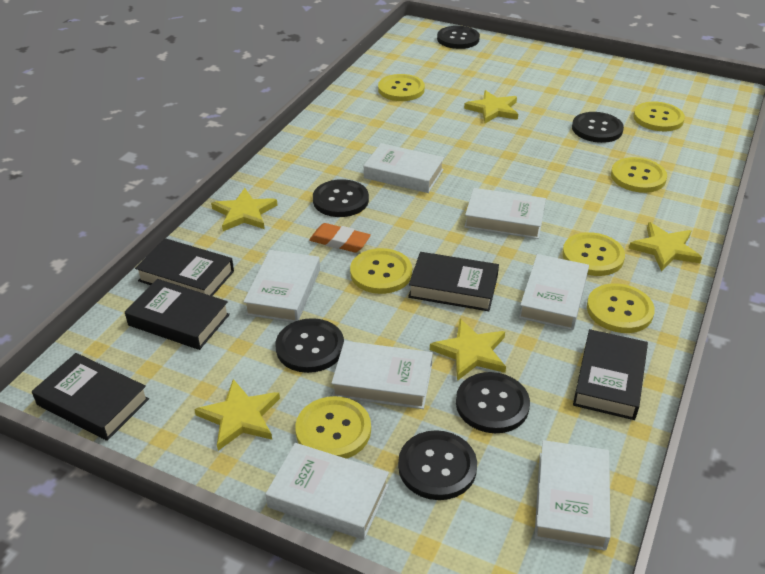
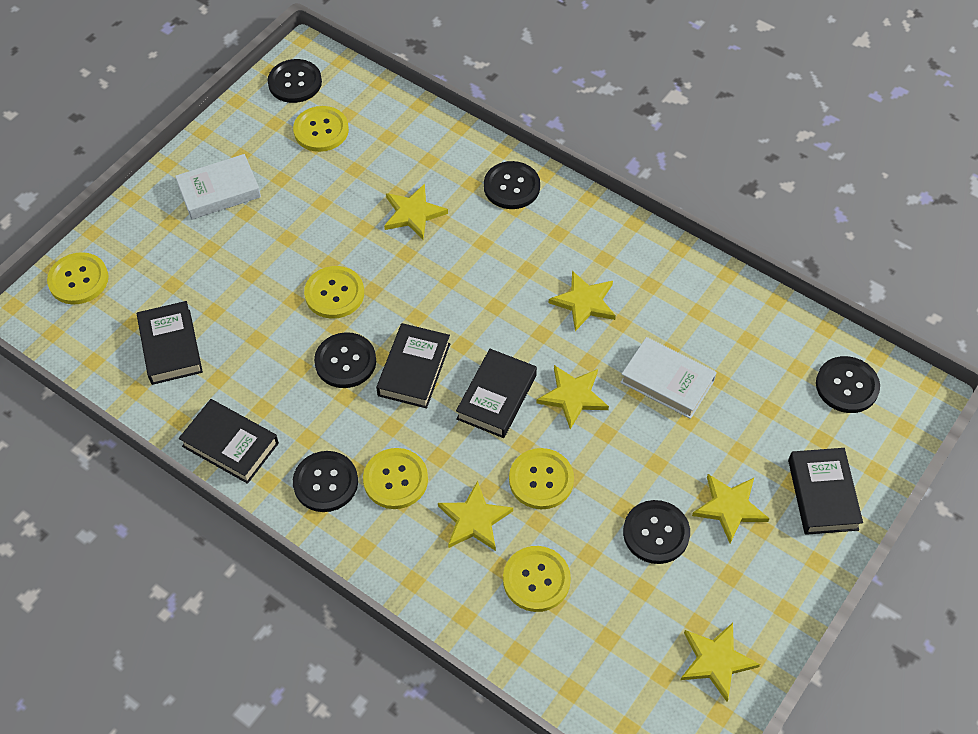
orange eraser: 1 -> 0
white book: 7 -> 2
yellow button: 7 -> 6
yellow star: 5 -> 6

